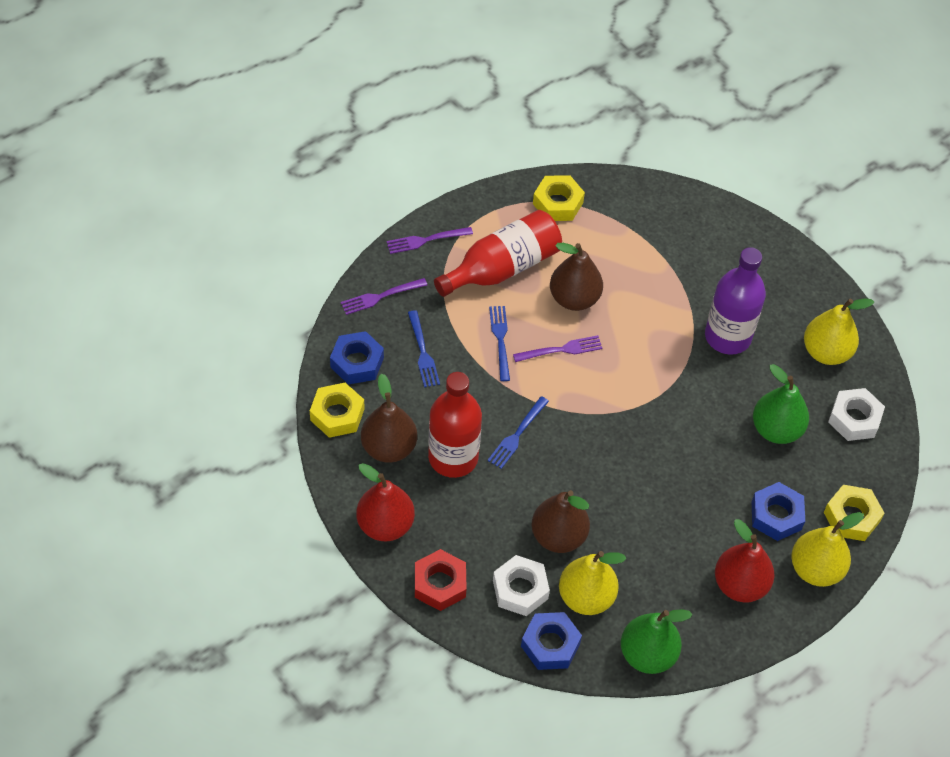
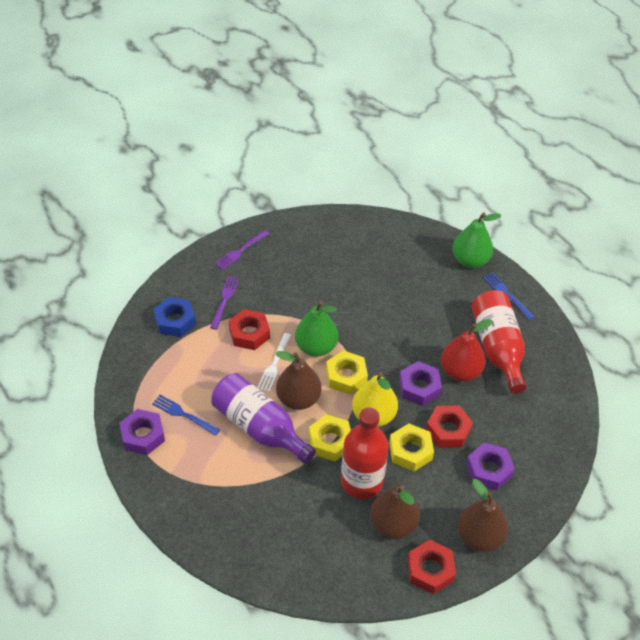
blue fork: 3 -> 2
blue nut: 3 -> 1
purple fork: 3 -> 2
purple nut: 0 -> 3
red nut: 1 -> 3
red pear: 2 -> 1
white fork: 0 -> 1
white nut: 2 -> 0
yellow pear: 3 -> 1

